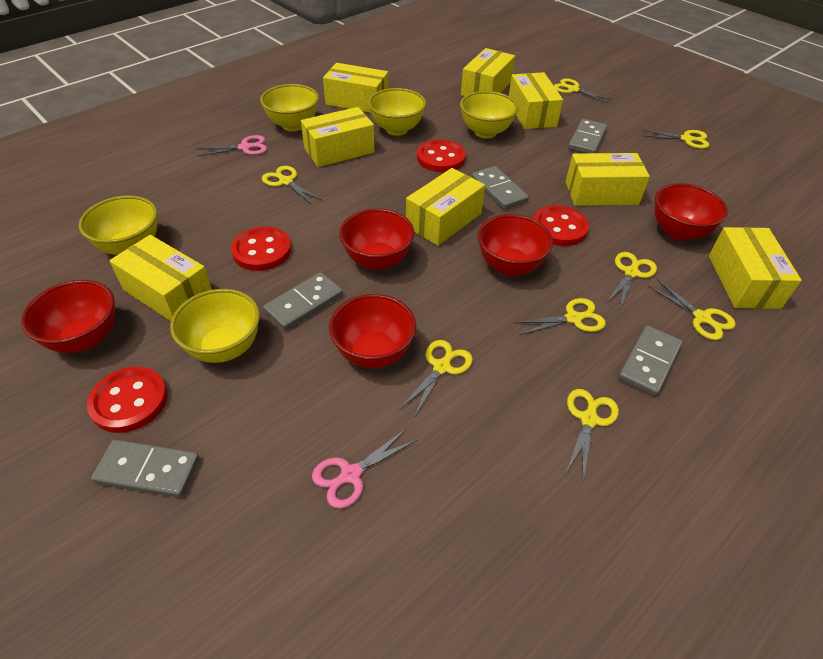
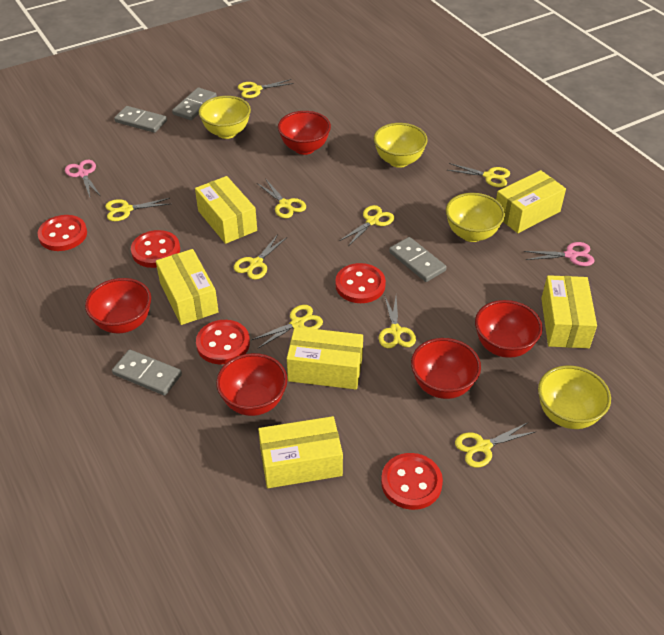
grey domino: 5 -> 4
red button: 4 -> 5
yellow bowl: 5 -> 4
yellow box: 8 -> 6
yellow scissors: 8 -> 9

